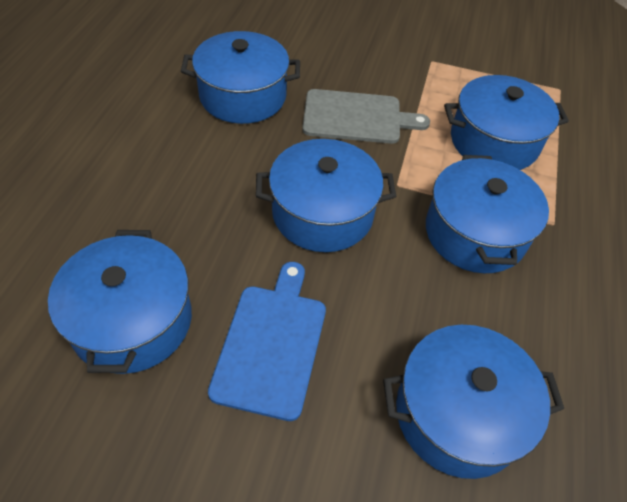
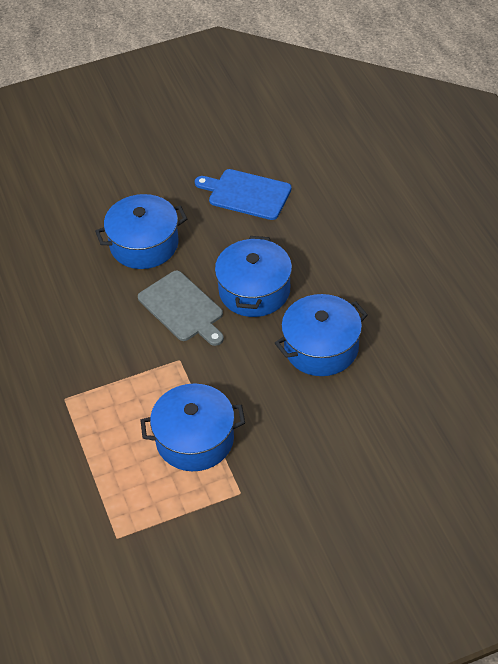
blue pot: 6 -> 4

